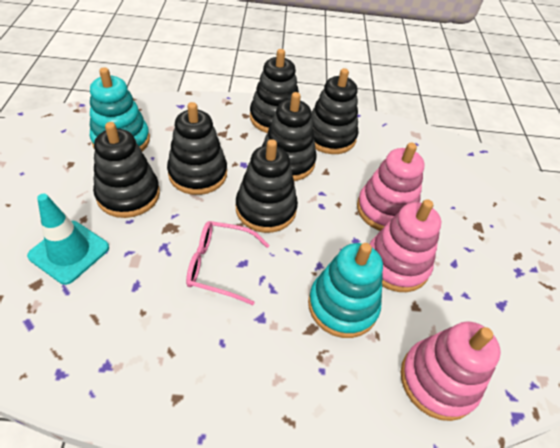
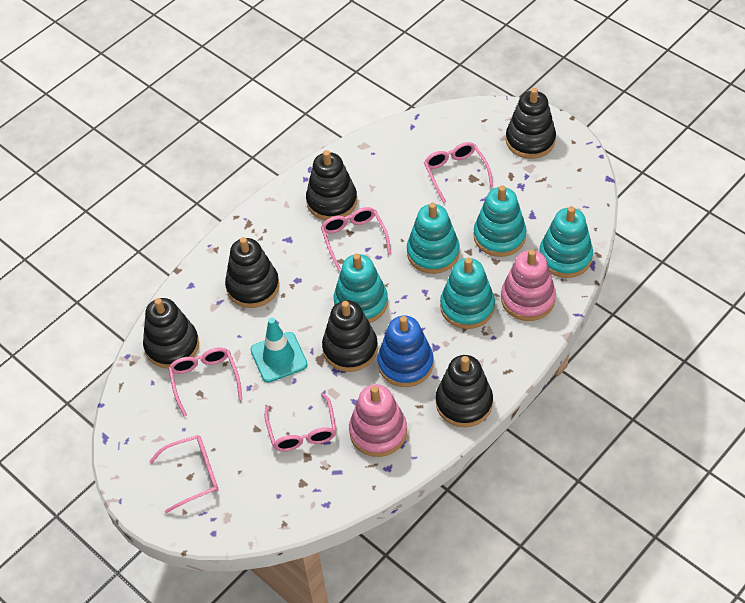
blue stacking toy: 0 -> 1
pink glasses: 1 -> 5
pink stacking toy: 3 -> 2
turquoise stacking toy: 2 -> 5

